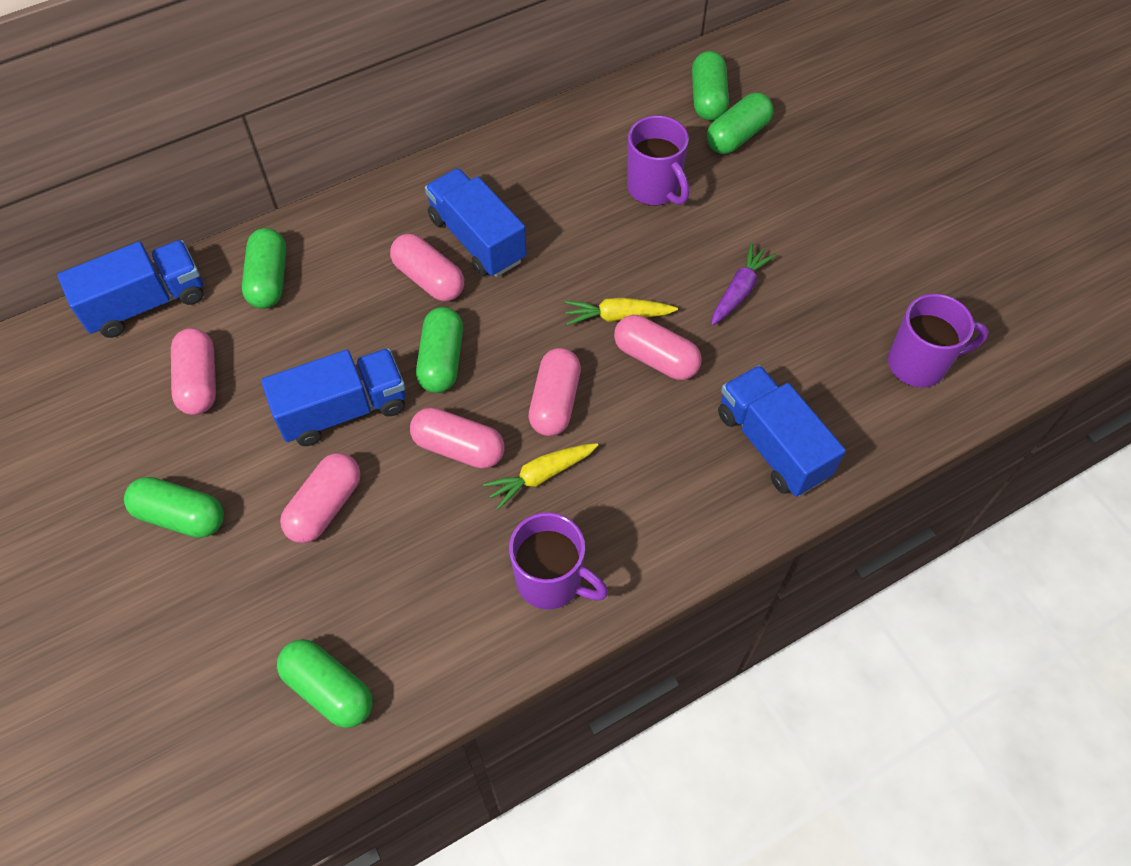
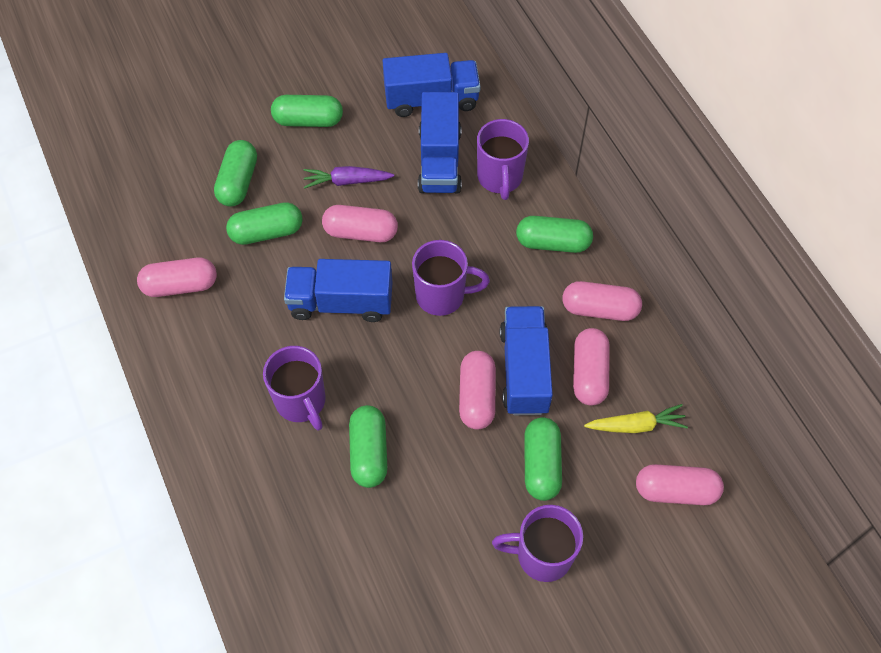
purple mug: 3 -> 4
yellow carrot: 2 -> 1

